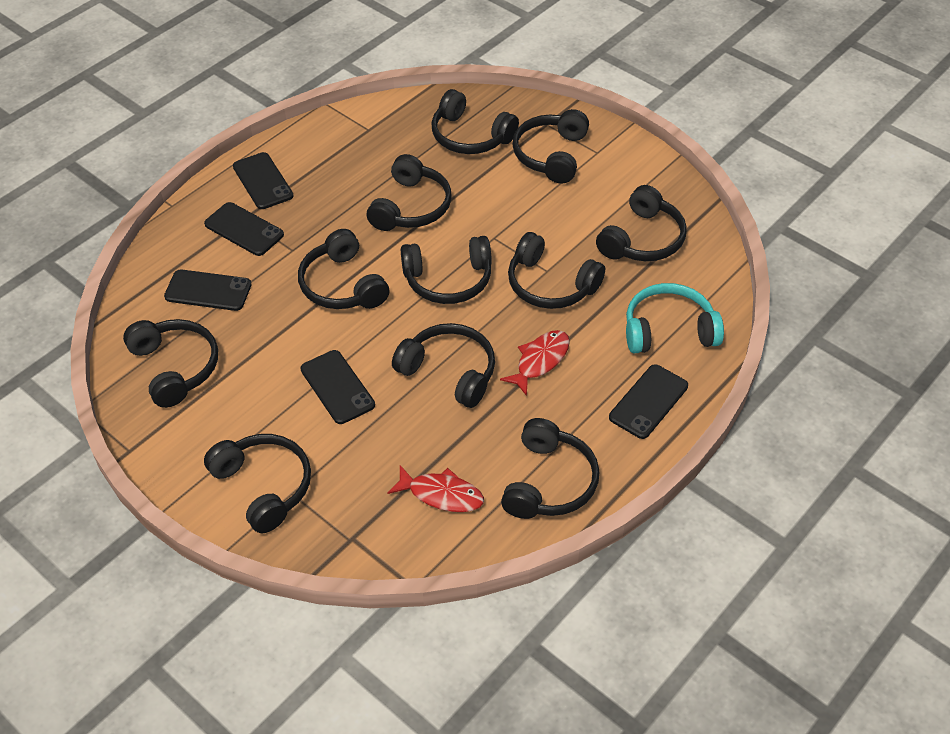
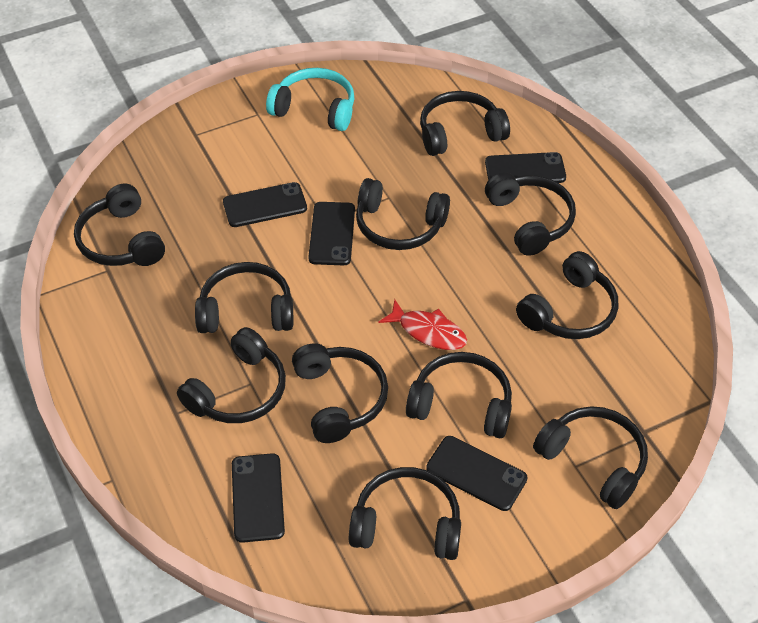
red fish: 2 -> 1

